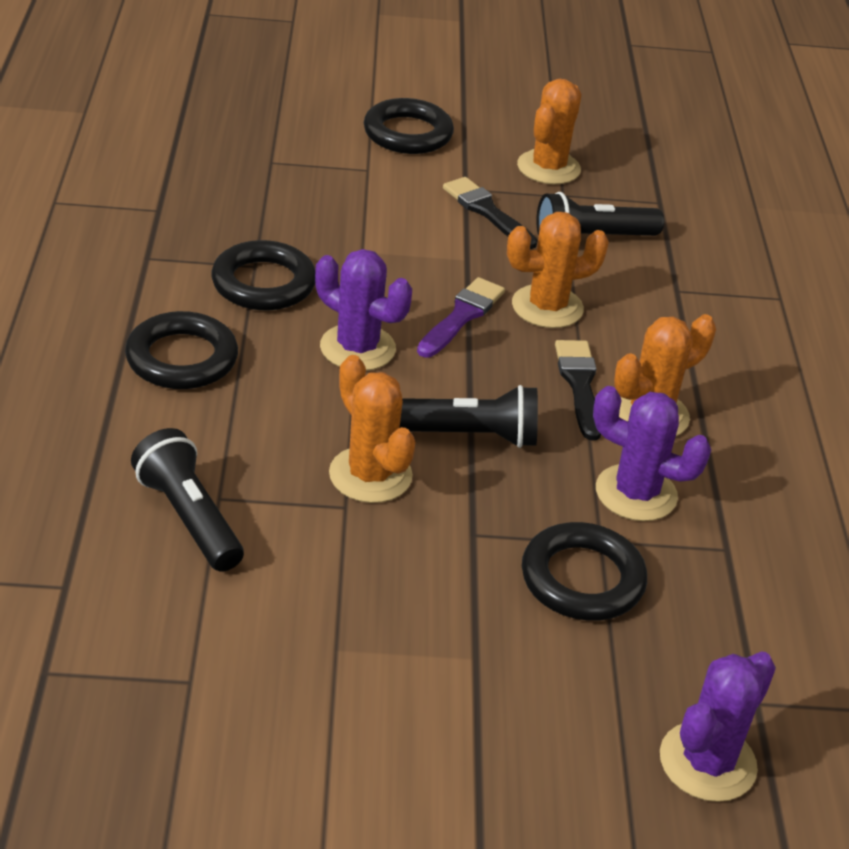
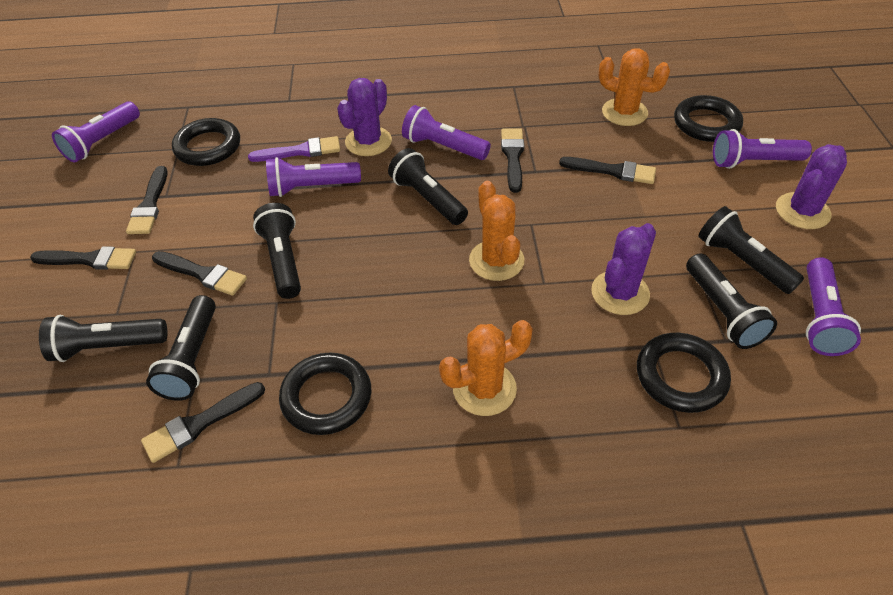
black brush: 2 -> 6
black flashlight: 3 -> 6
orange cactus: 4 -> 3
purple flashlight: 0 -> 5

